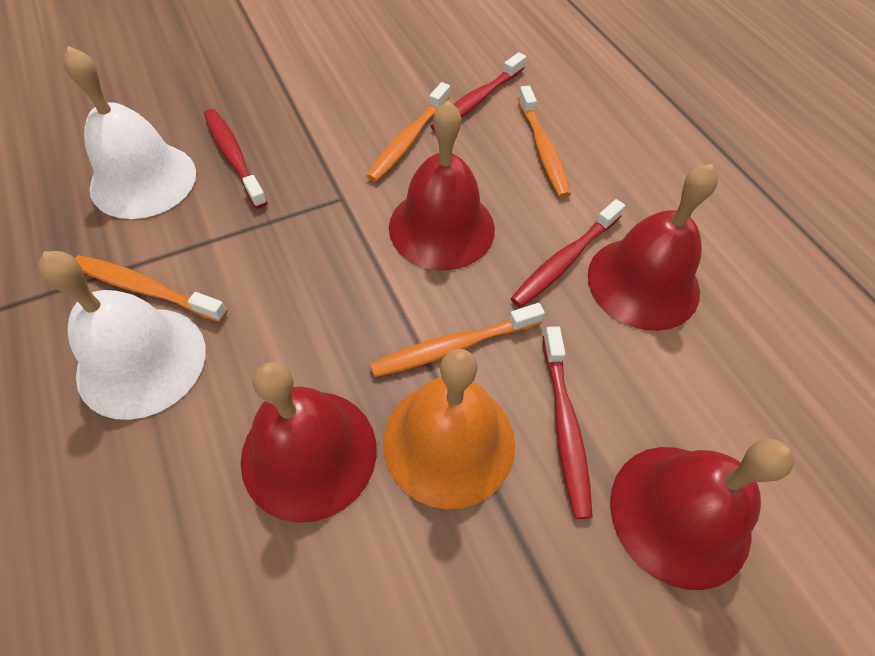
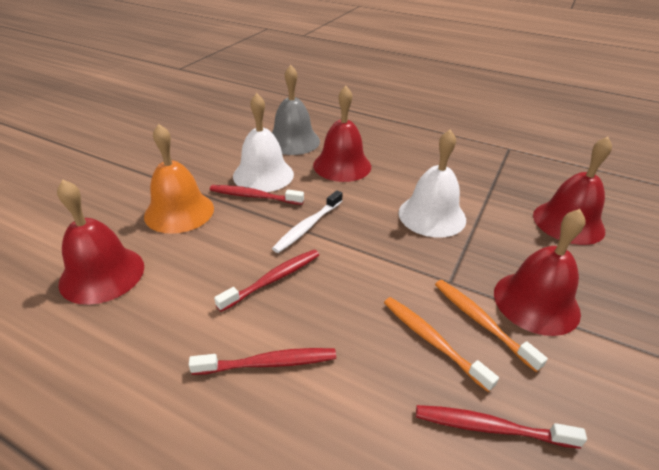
grey bell: 0 -> 1
orange toothbrush: 4 -> 2
white toothbrush: 0 -> 1

